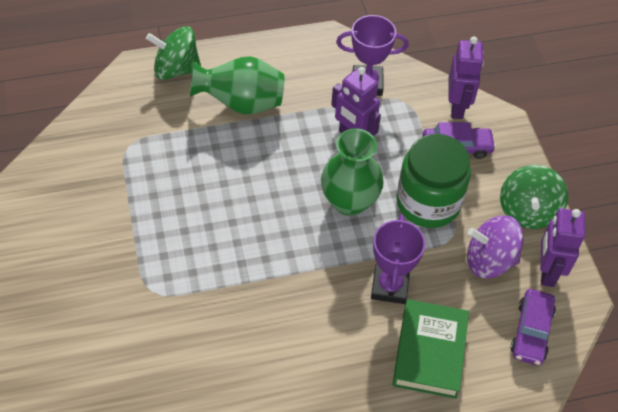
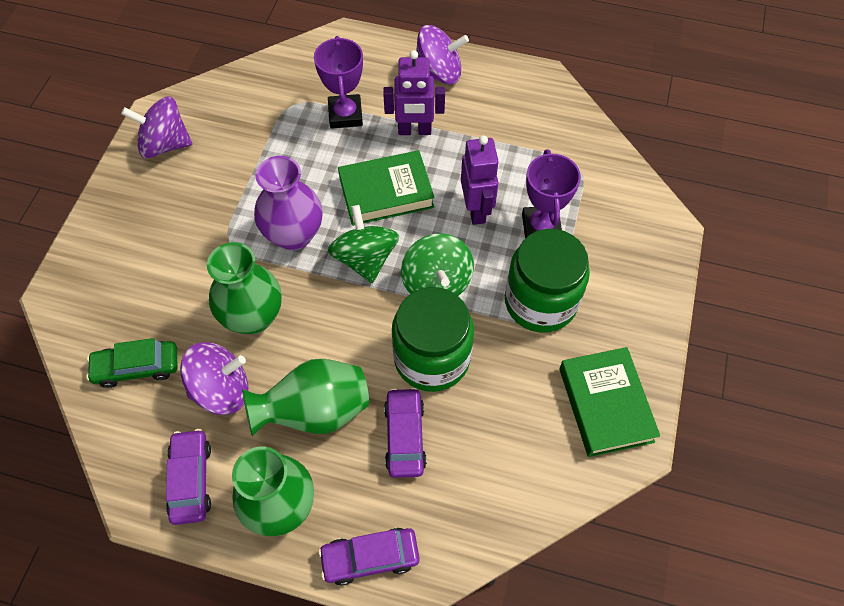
green book: 1 -> 2
green car: 0 -> 1
green jar: 1 -> 2
green vase: 2 -> 3
purple car: 2 -> 3
purple robot: 3 -> 2
purple spinning top: 1 -> 3
purple vase: 0 -> 1

